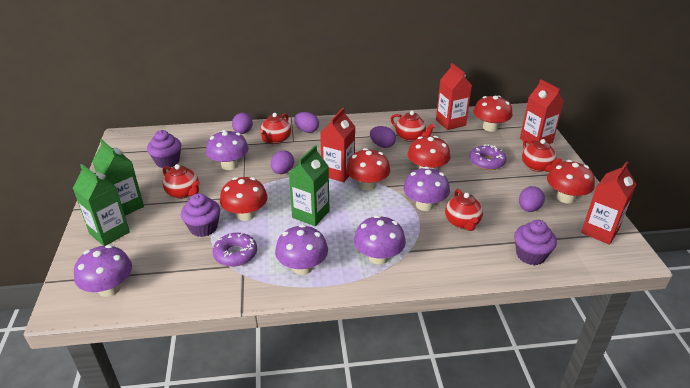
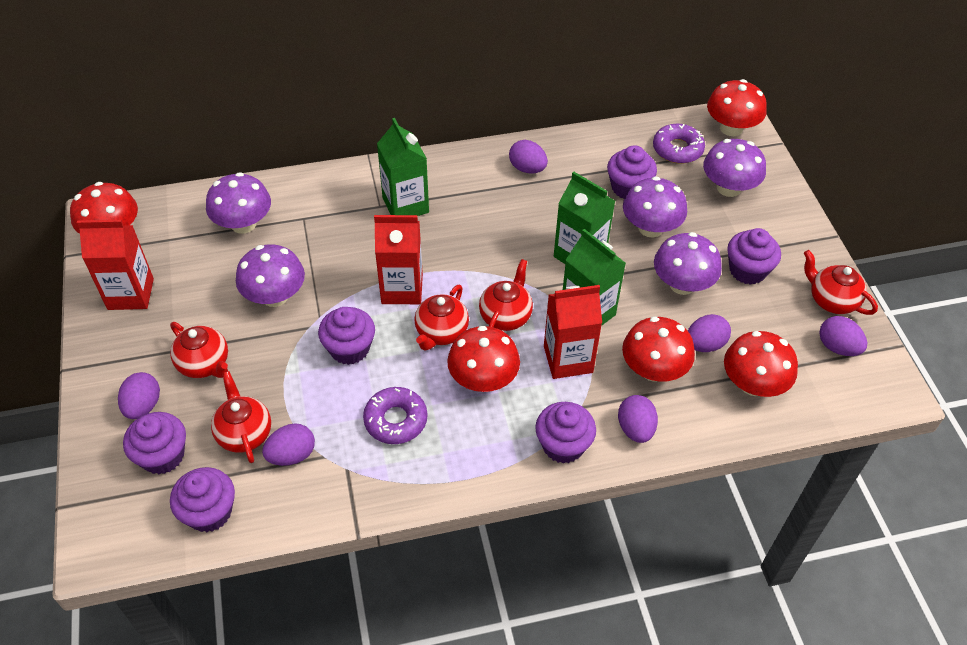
purple cupcake: 3 -> 6
purple egg: 5 -> 6
red carton: 4 -> 3

